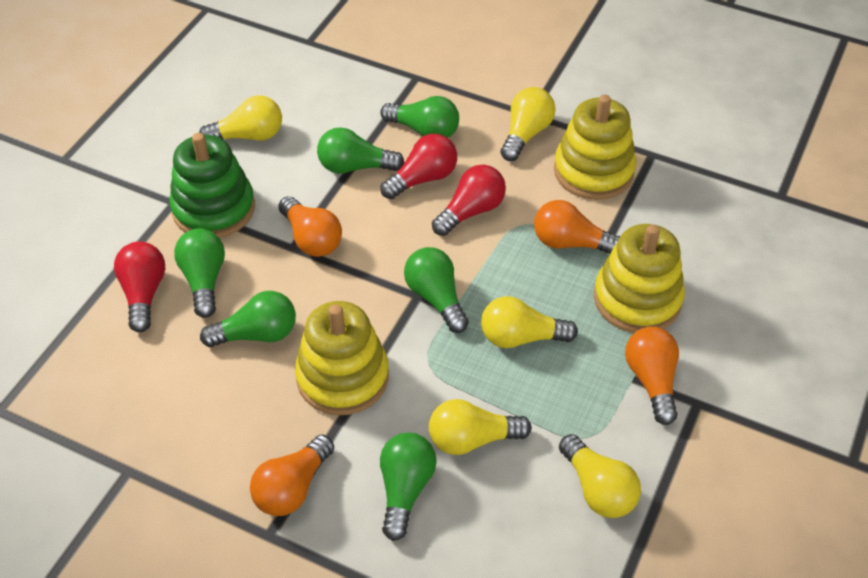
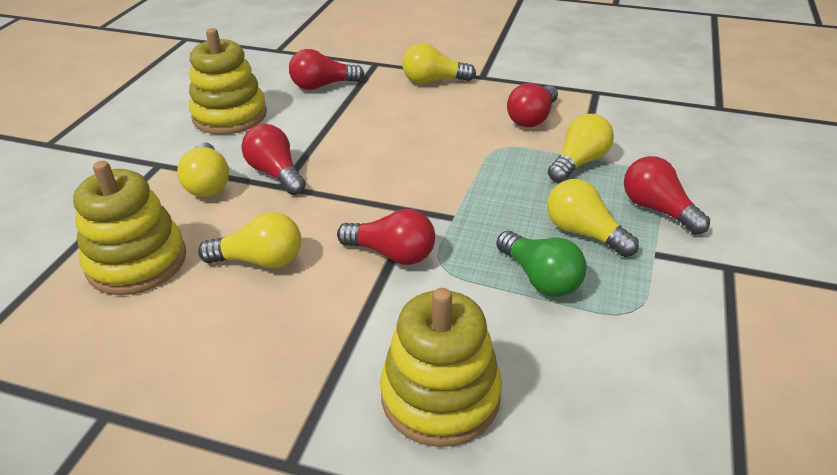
green light bulb: 6 -> 1
green stacking toy: 1 -> 0
orange light bulb: 4 -> 0
red light bulb: 3 -> 5

